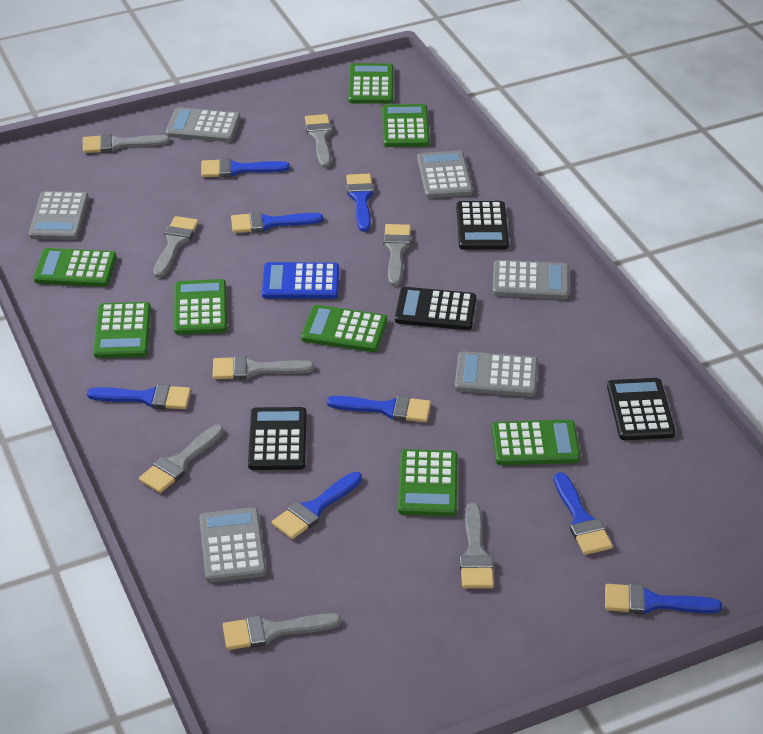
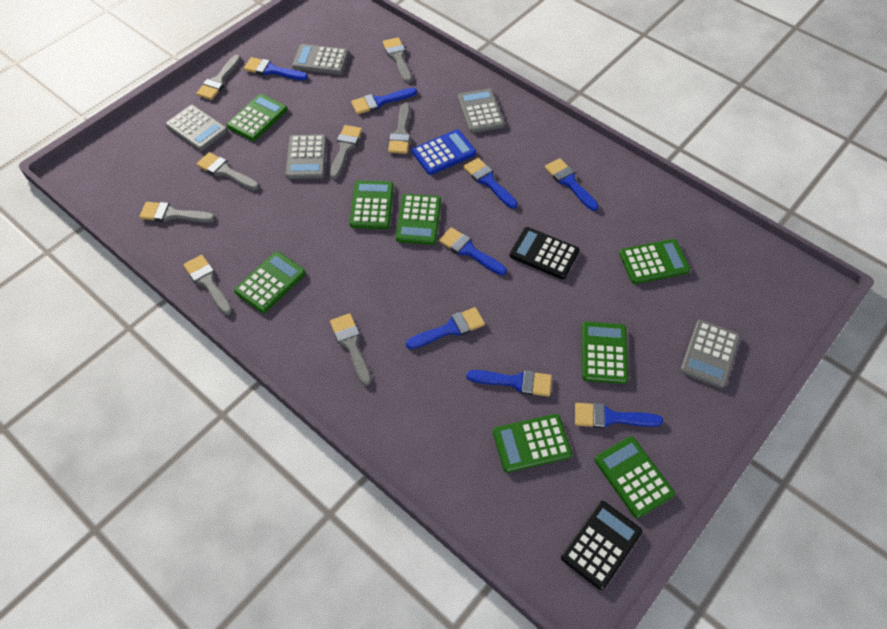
black calculator: 4 -> 2
grey calculator: 6 -> 5

